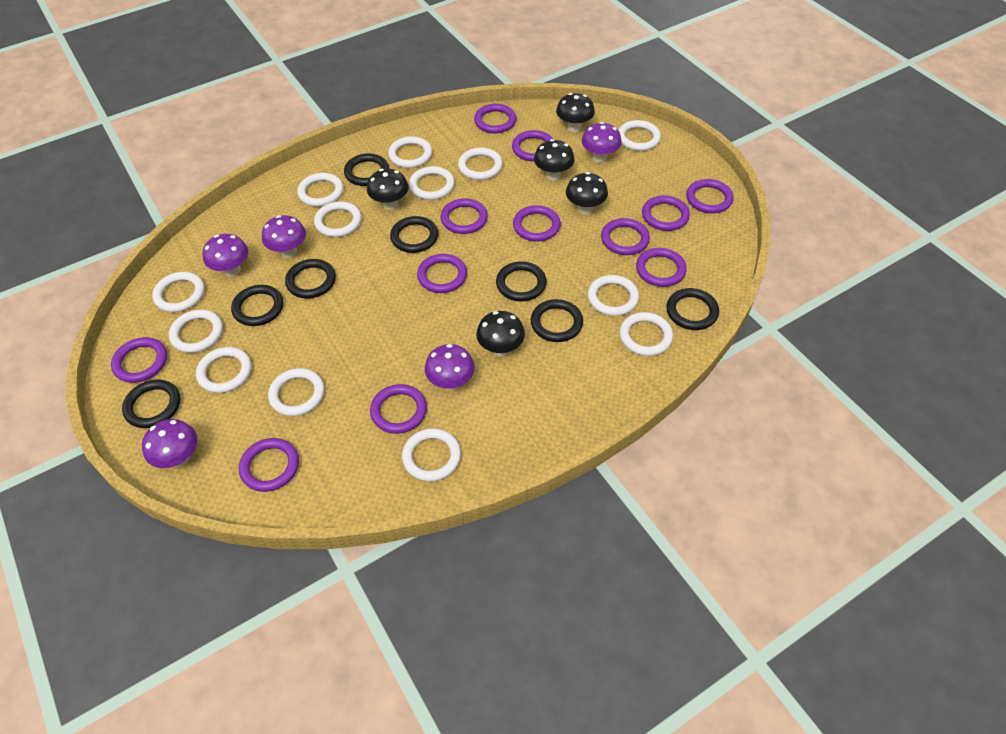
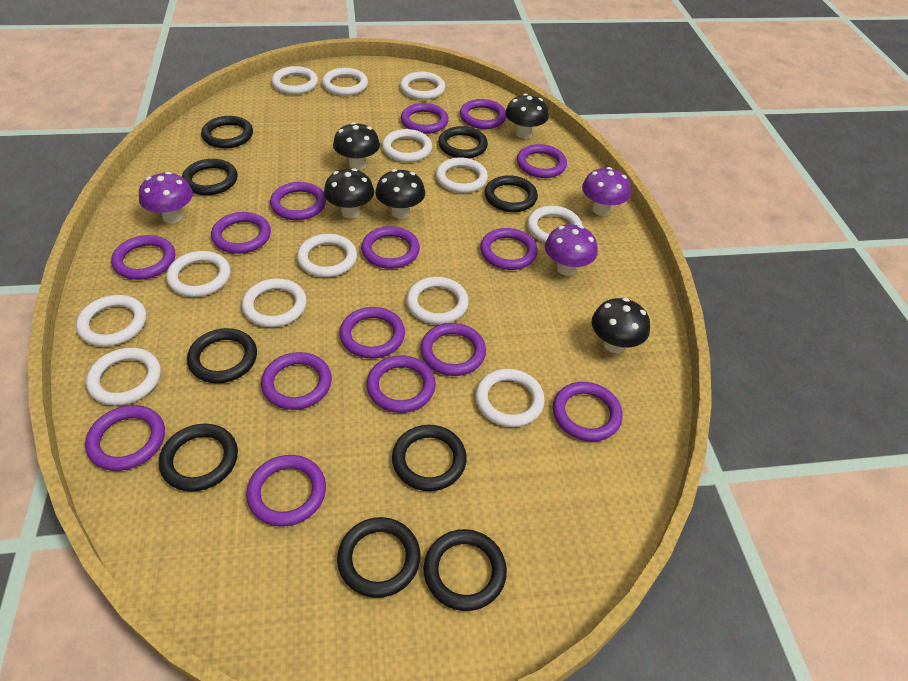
black ring: 8 -> 9
purple mushroom: 5 -> 3
purple ring: 12 -> 15

